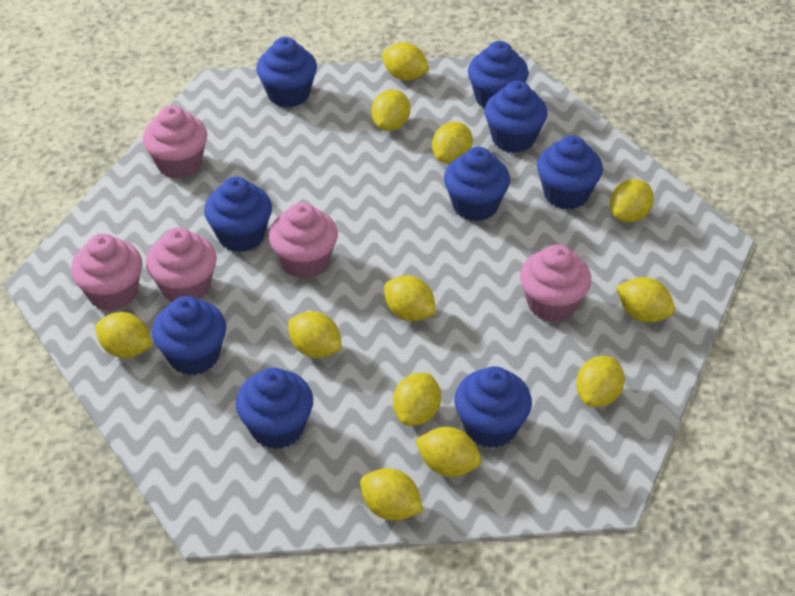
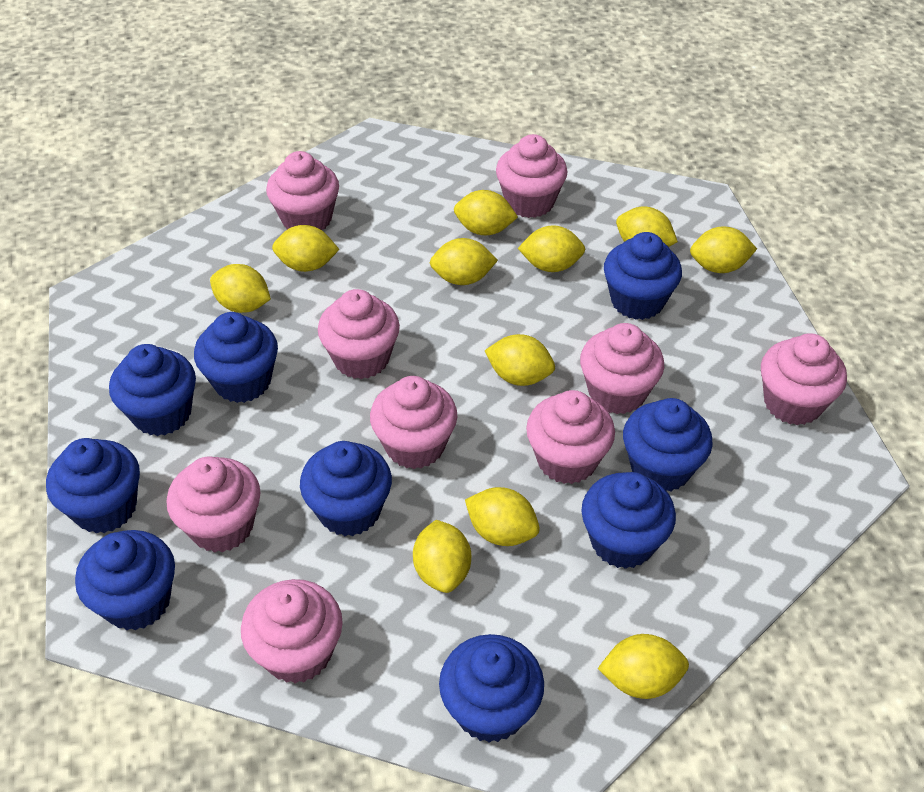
pink cupcake: 5 -> 9
yellow lemon: 12 -> 11

